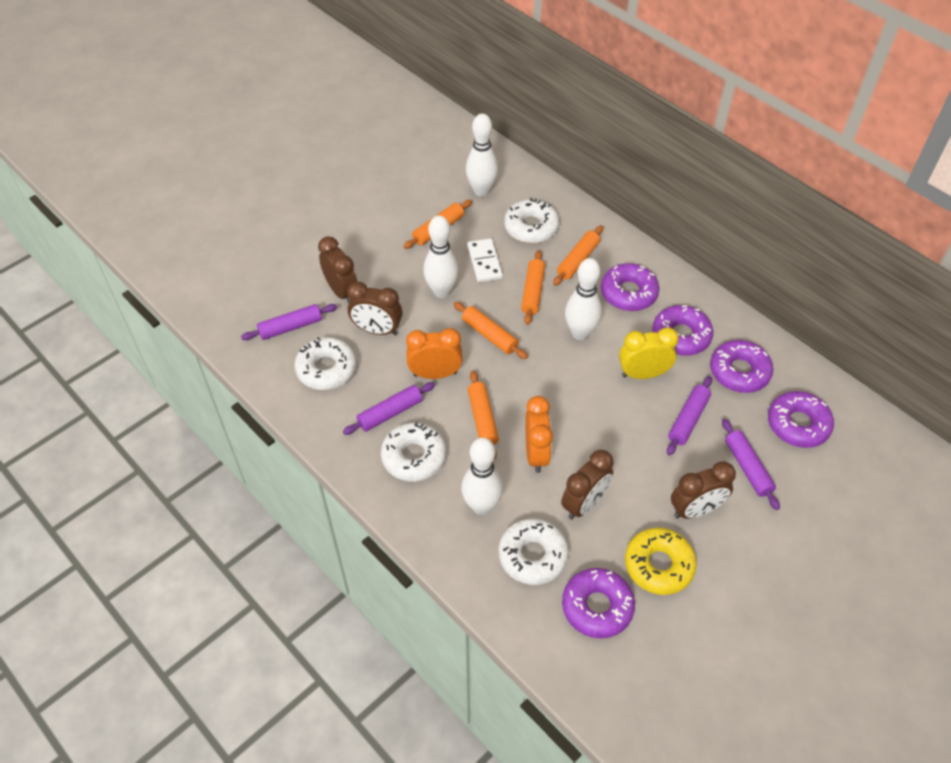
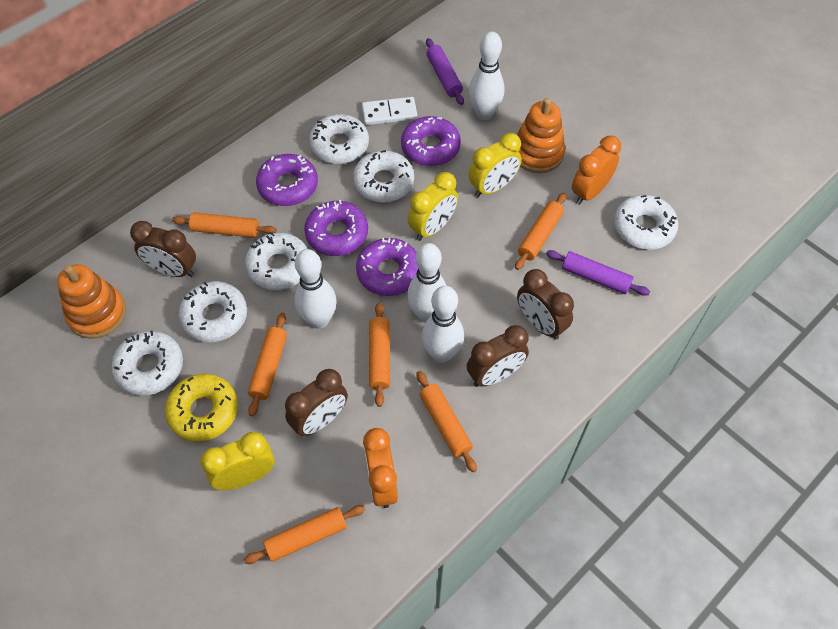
orange rolling pin: 5 -> 6
orange stacking toy: 0 -> 2
purple donut: 5 -> 4
purple rolling pin: 4 -> 2
white donut: 4 -> 6
yellow clock: 1 -> 3

